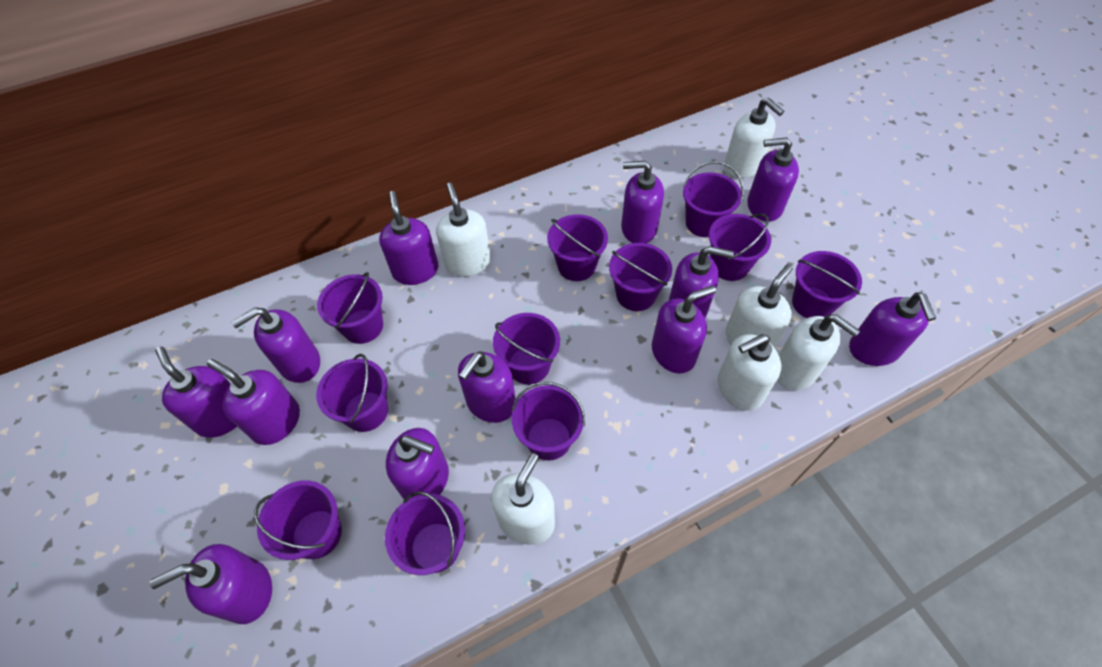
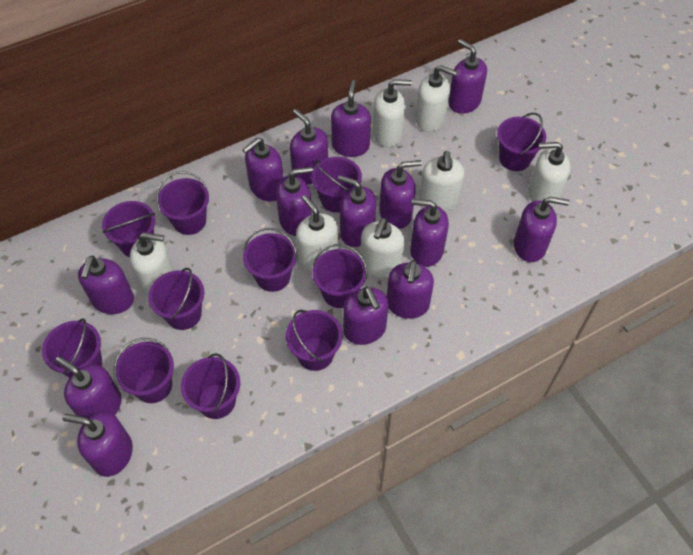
purple soap dispenser: 12 -> 14
white soap dispenser: 6 -> 7

